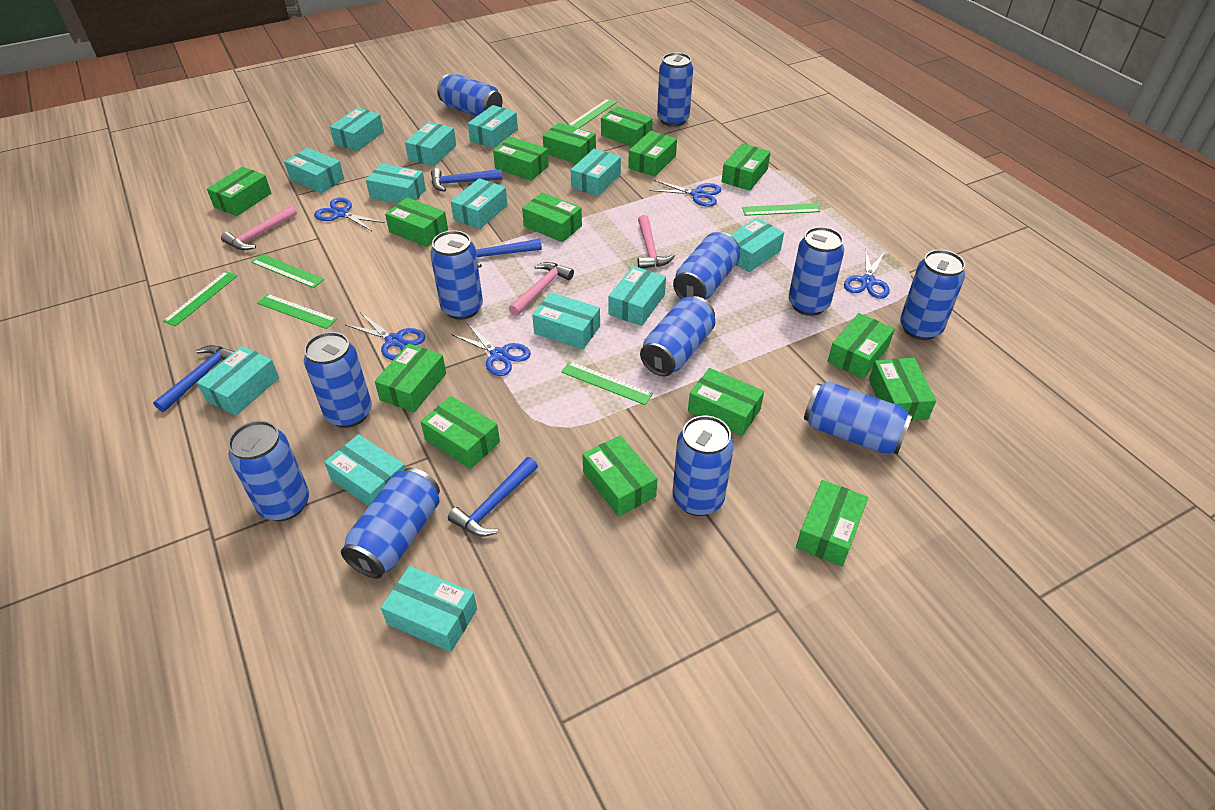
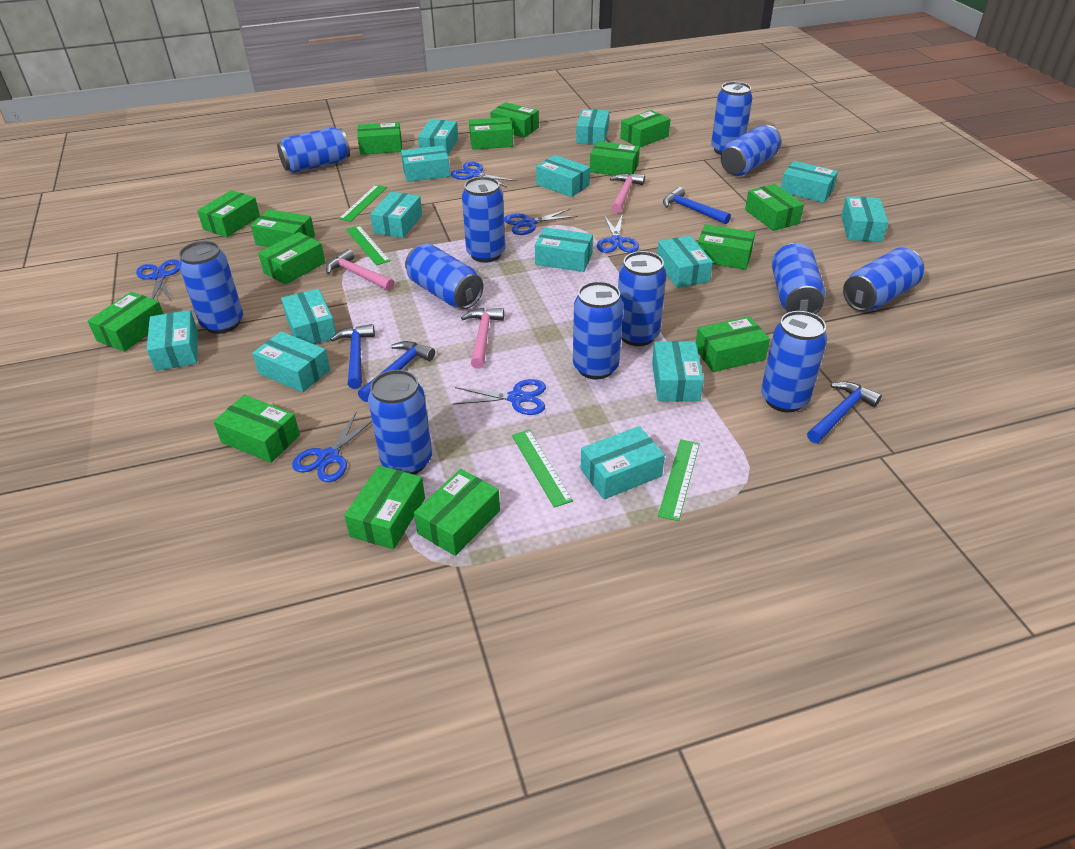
blue scissors: 5 -> 6
green ruler: 6 -> 4
turquoise box: 13 -> 14

